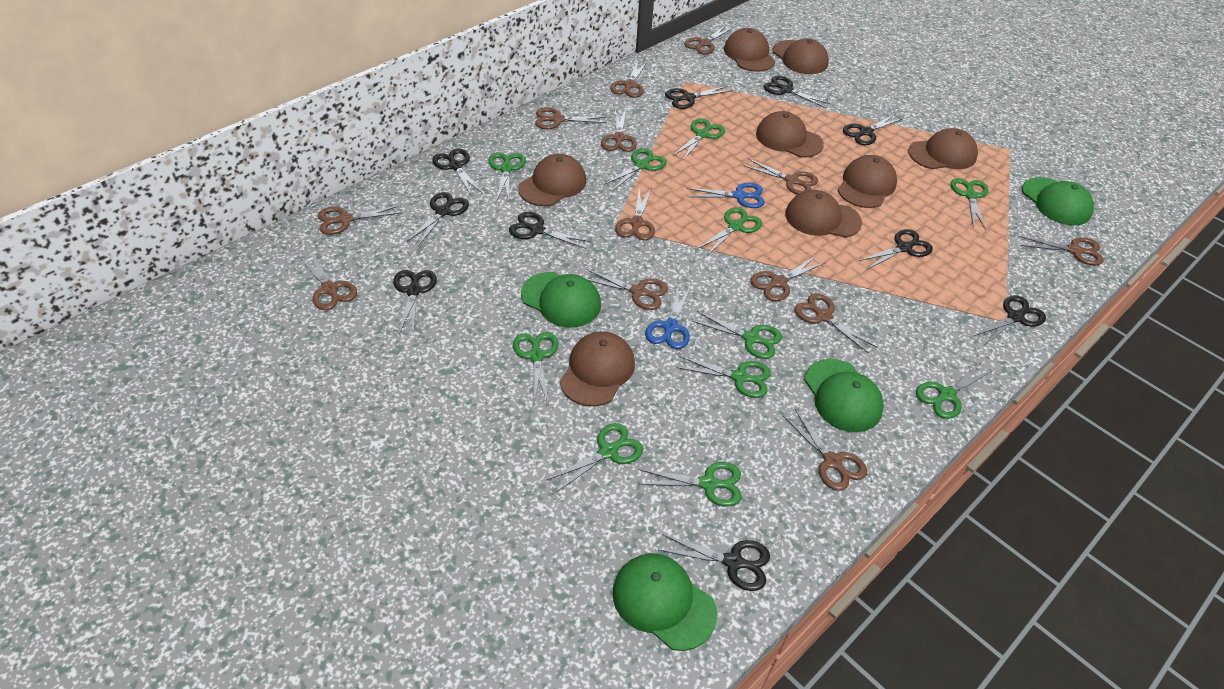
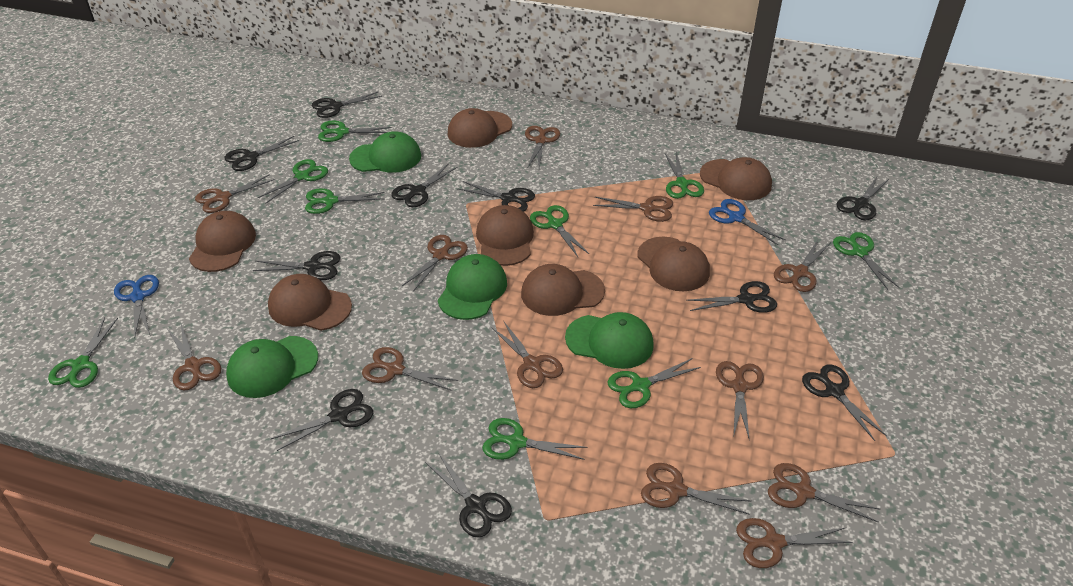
brown cap: 8 -> 7
brown scissors: 13 -> 12
green scissors: 11 -> 9

